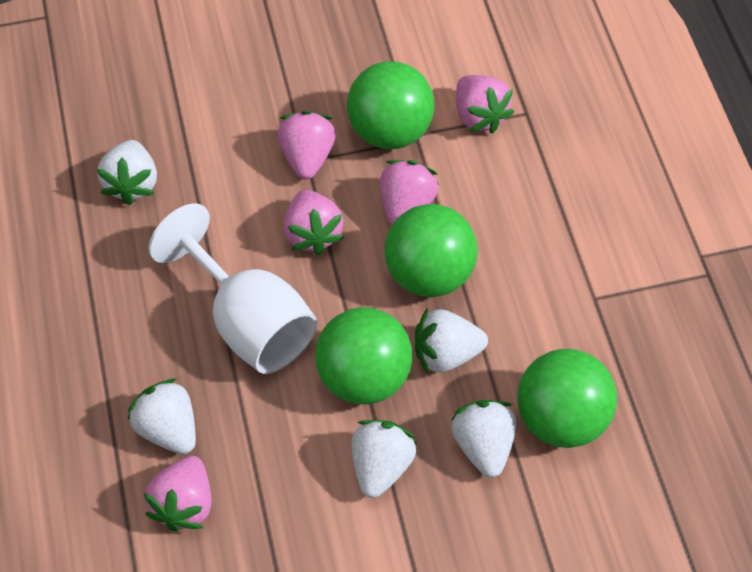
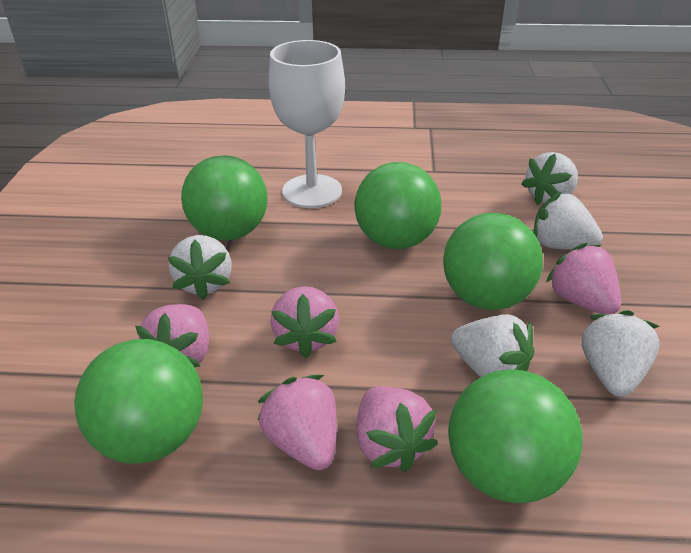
green ball: 4 -> 5

